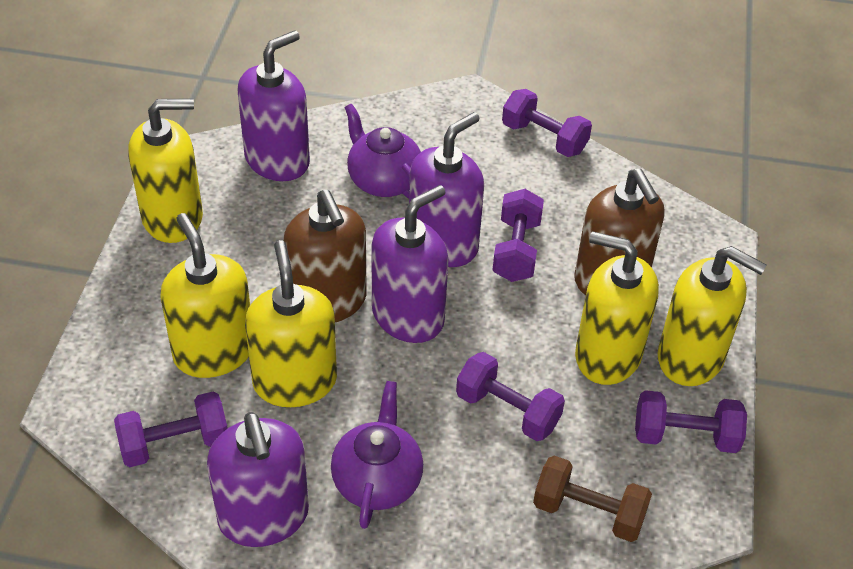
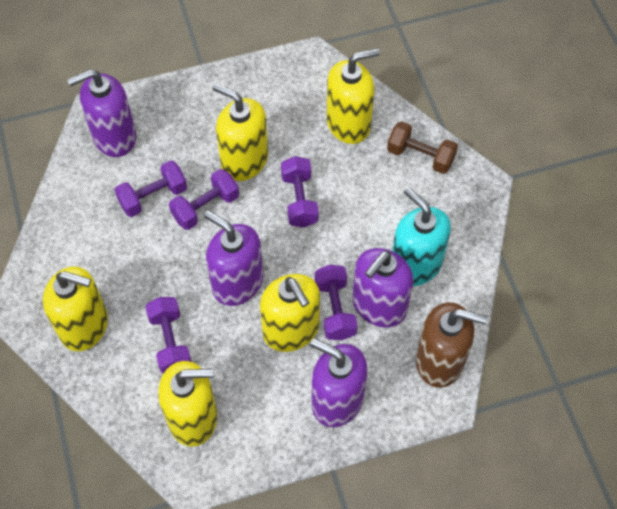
brown soap dispenser: 2 -> 1
purple teapot: 2 -> 0
turquoise soap dispenser: 0 -> 1

